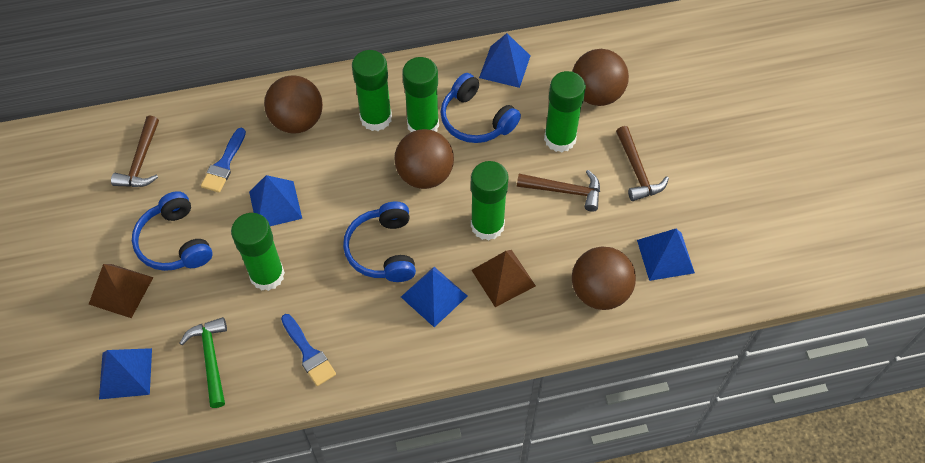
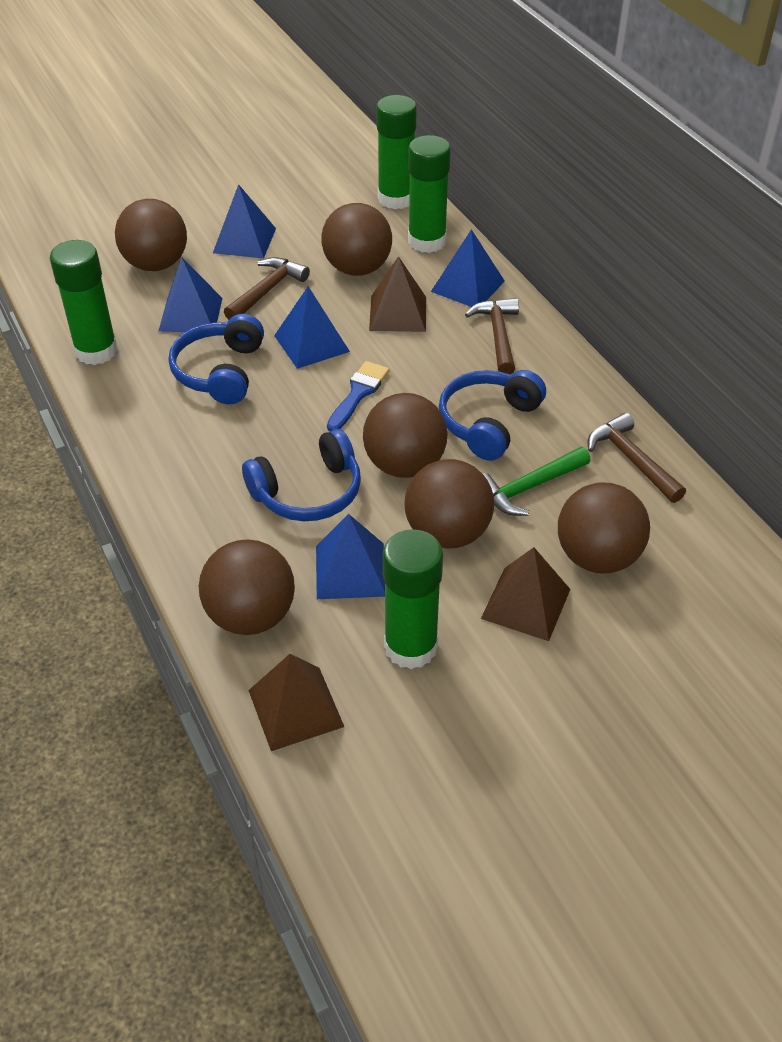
blue brush: 2 -> 1
brown ball: 4 -> 6
brown pyramid: 2 -> 3
green glue stick: 5 -> 4

